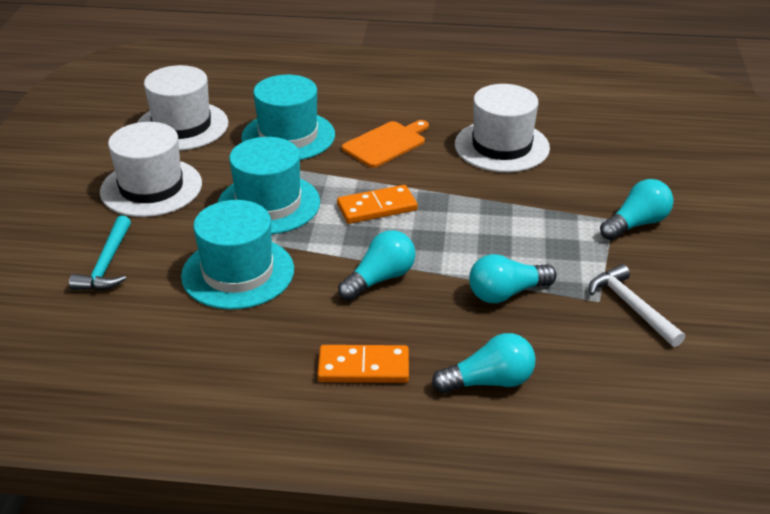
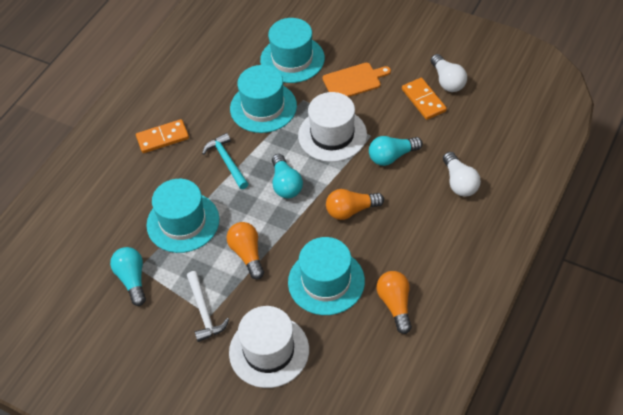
orange light bulb: 0 -> 3
turquoise hat: 3 -> 4
turquoise light bulb: 4 -> 3
white hat: 3 -> 2
white light bulb: 0 -> 2

